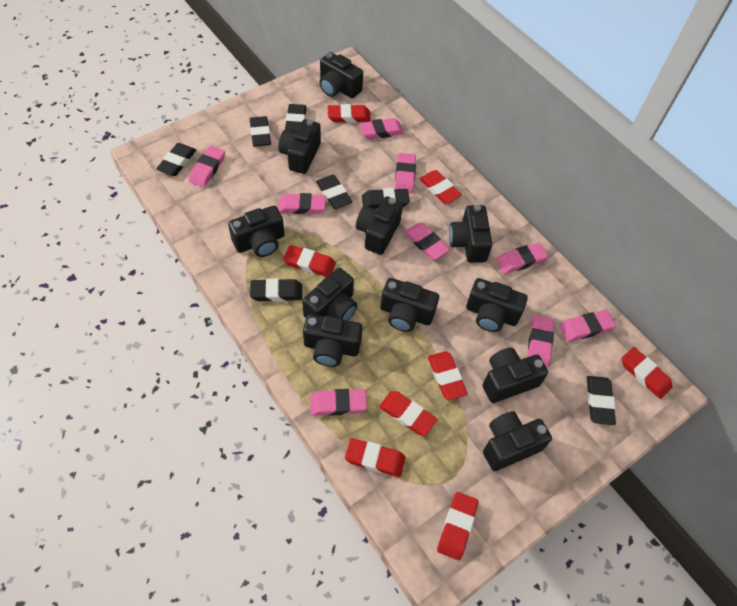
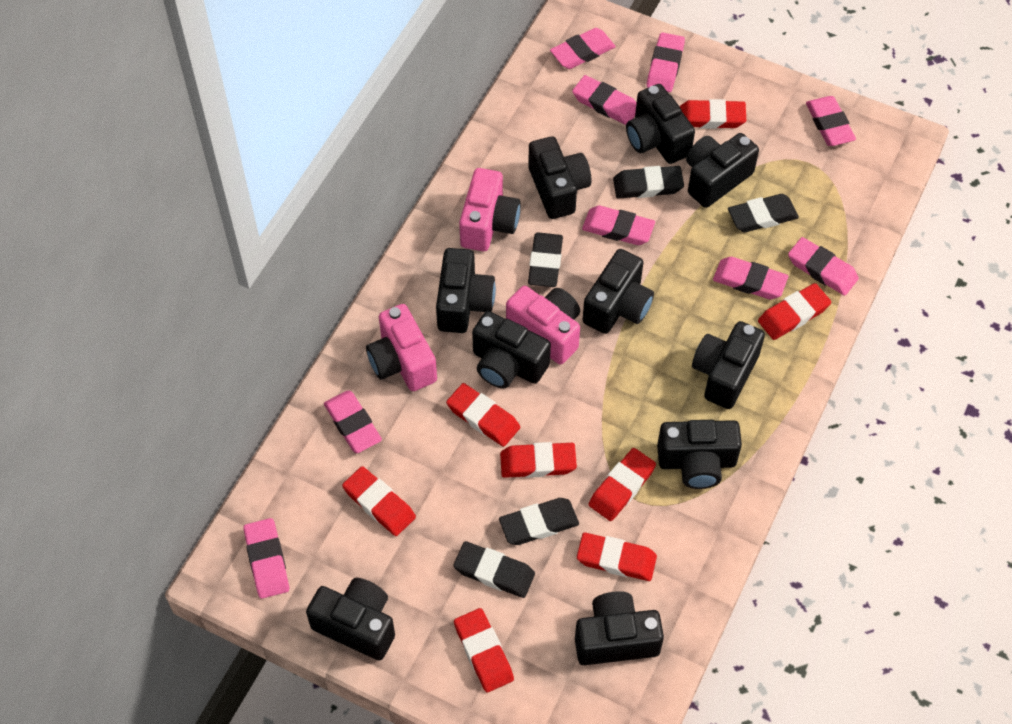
black camera: 11 -> 10
black eraser: 7 -> 5
pink camera: 0 -> 3

